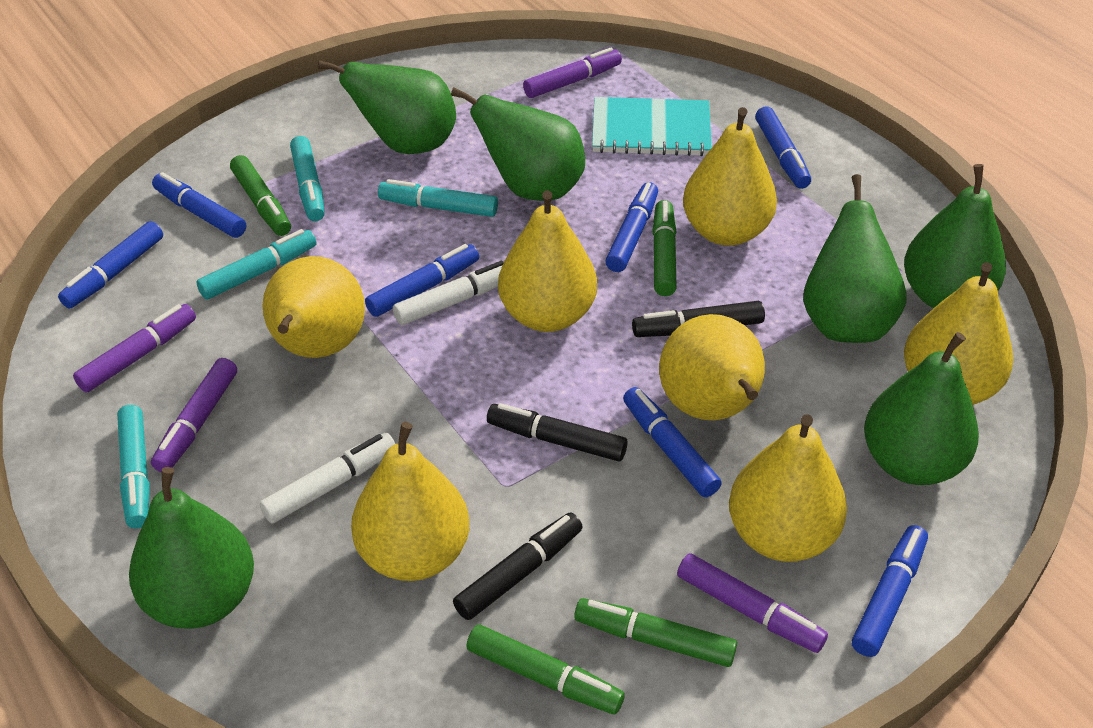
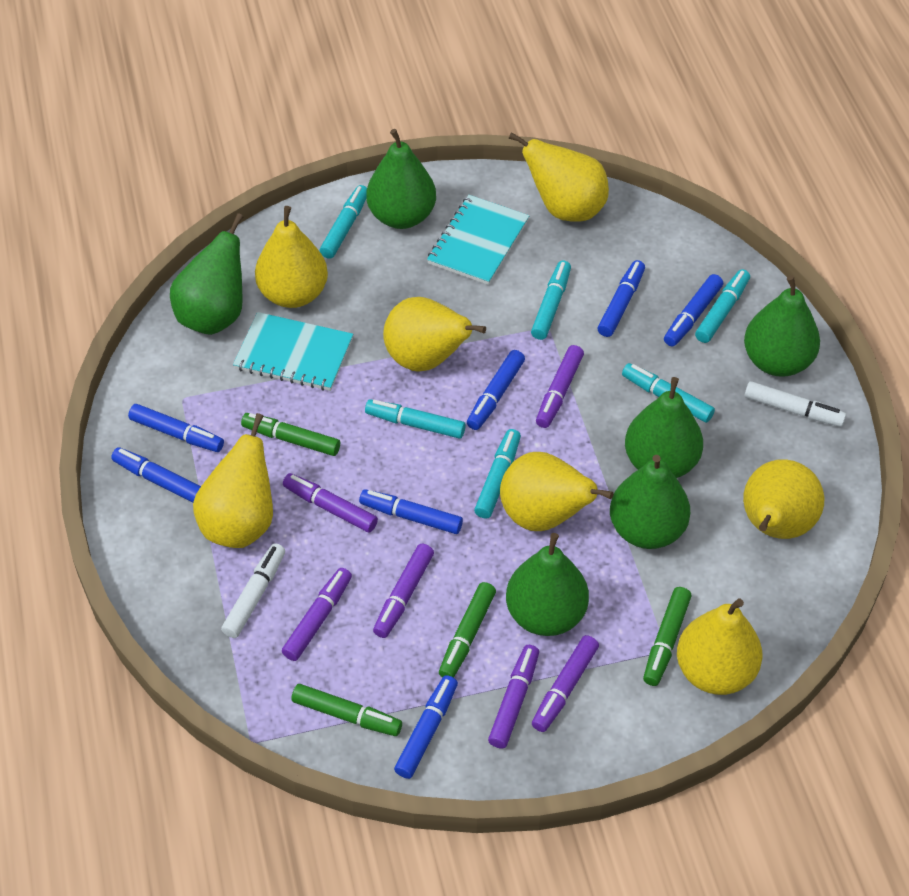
black marker: 3 -> 0
purple marker: 4 -> 6
turquoise marker: 4 -> 6
turquoise notebook: 1 -> 2

